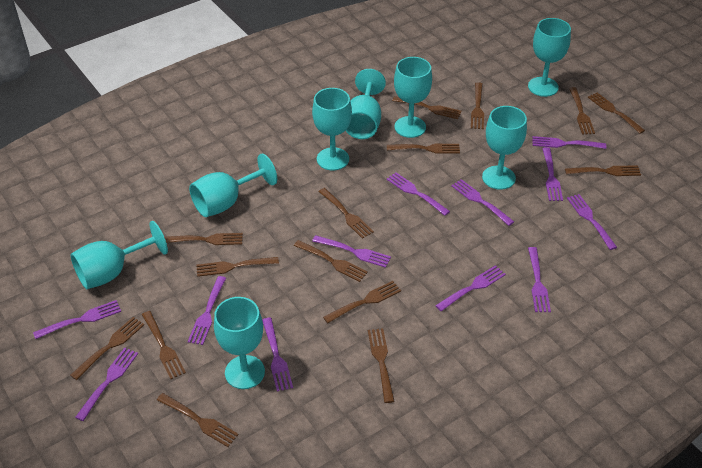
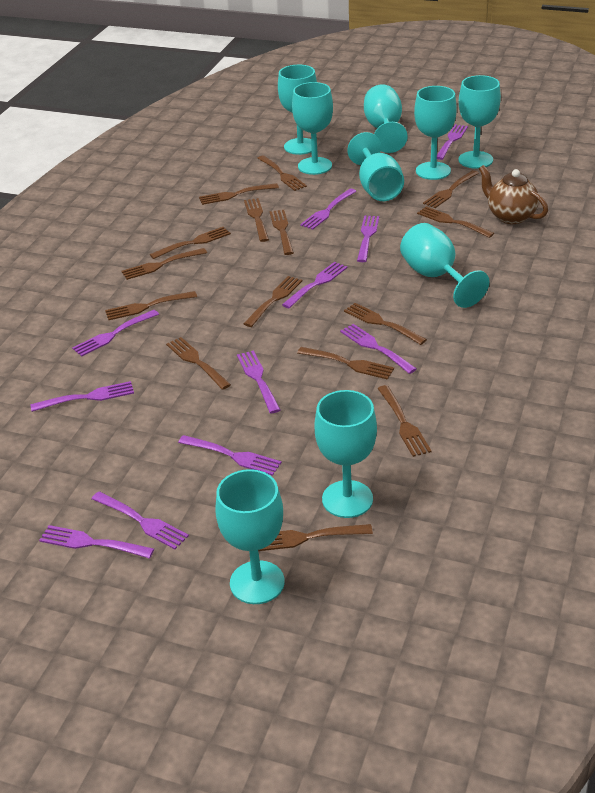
brown teapot: 0 -> 1
purple fork: 12 -> 11
turquoise goblet: 8 -> 9

